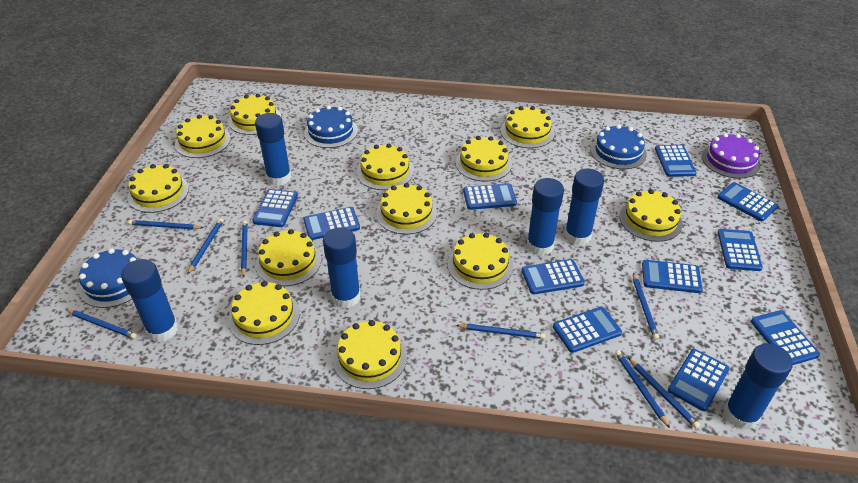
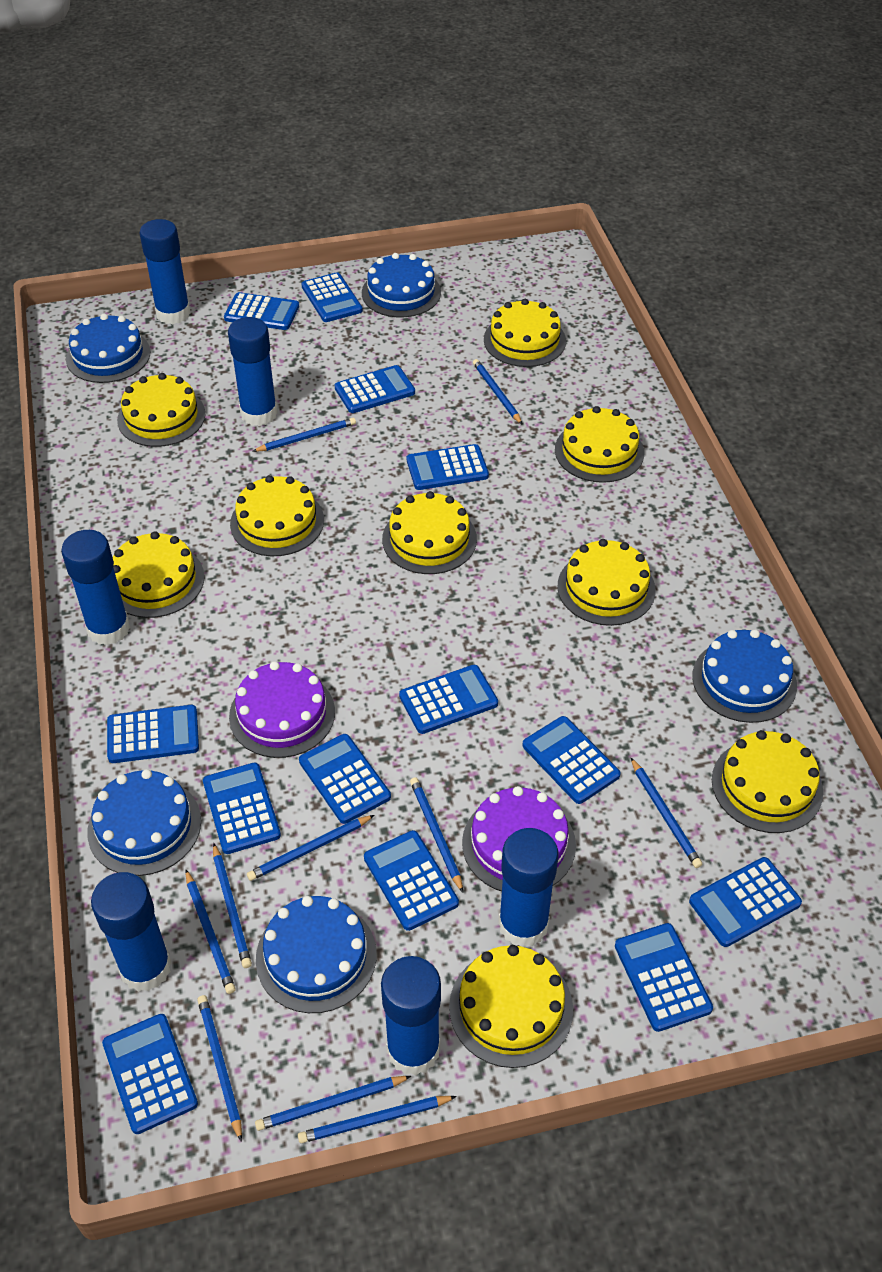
blue cake: 3 -> 5
blue calculator: 11 -> 13
blue pencil: 8 -> 10
purple cake: 1 -> 2
yellow cake: 12 -> 9

